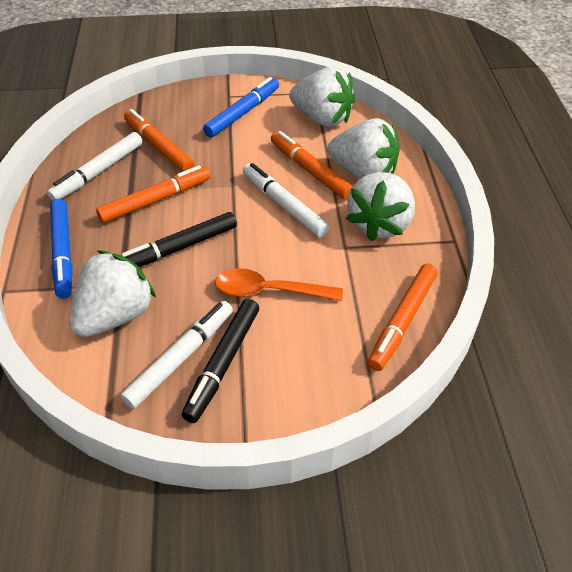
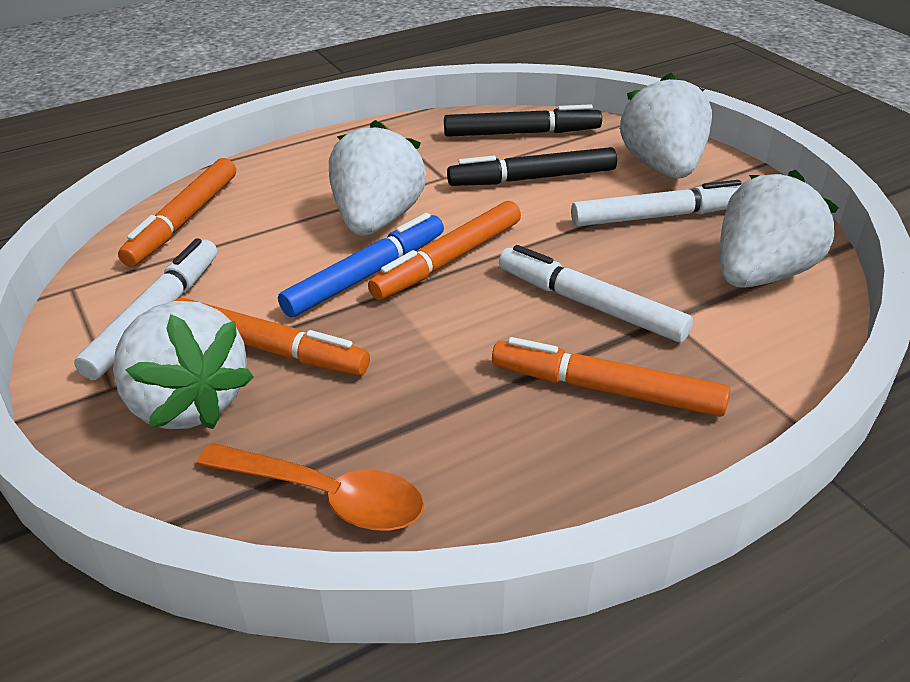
blue marker: 2 -> 1

